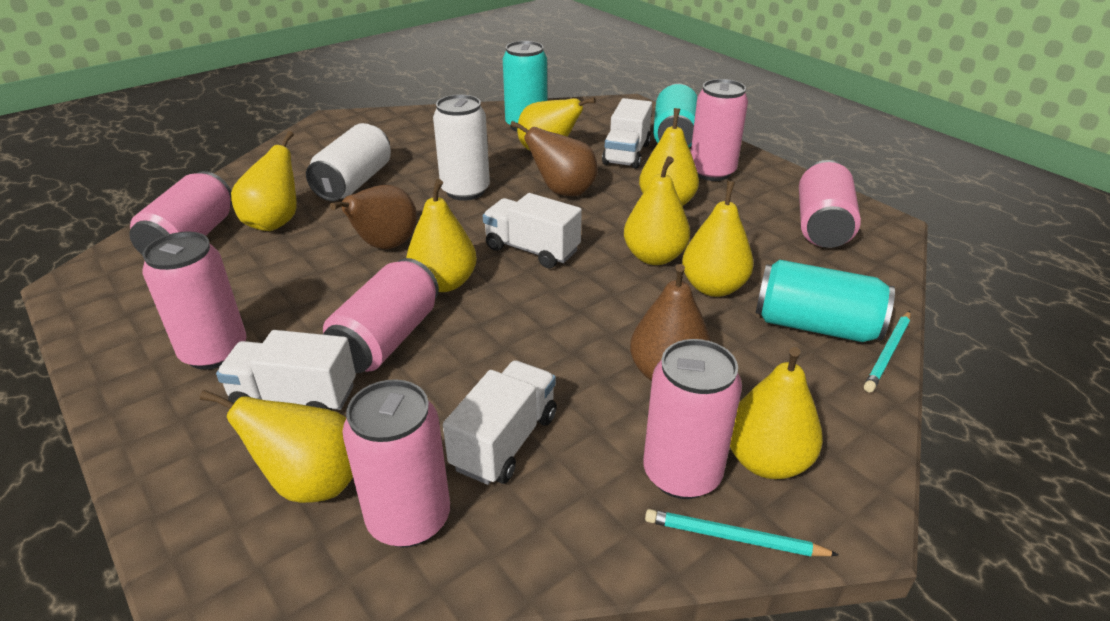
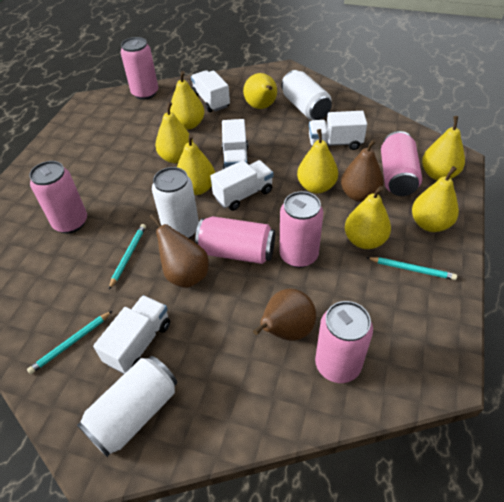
pink can: 7 -> 6
turquoise can: 3 -> 0
turquoise pencil: 2 -> 3
white can: 2 -> 3
white truck: 4 -> 5

